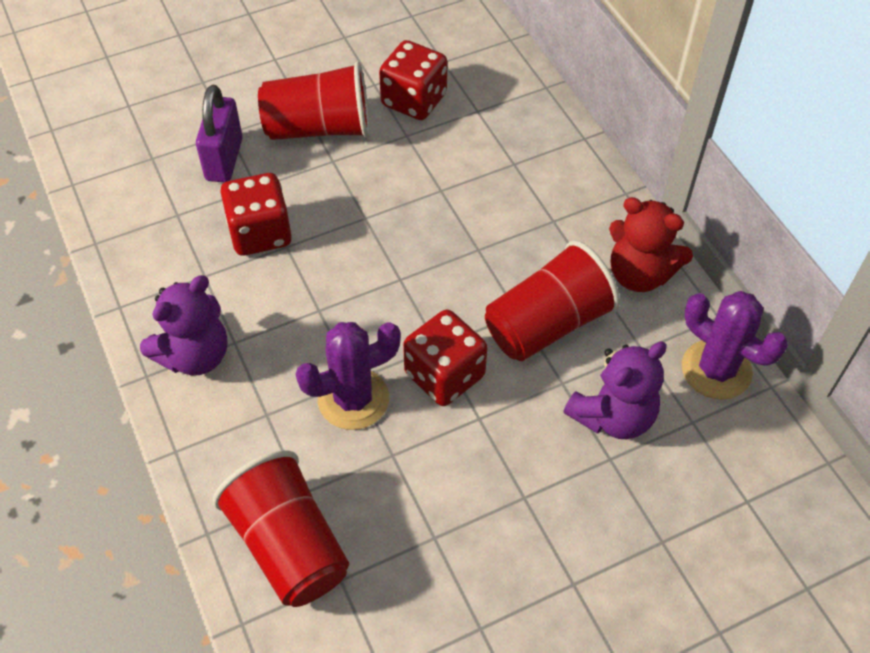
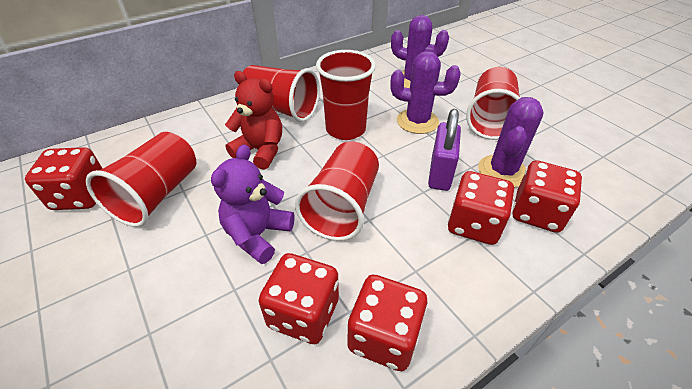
purple cactus: 2 -> 3
purple teddy bear: 2 -> 1
red cup: 3 -> 5
red dice: 3 -> 5

